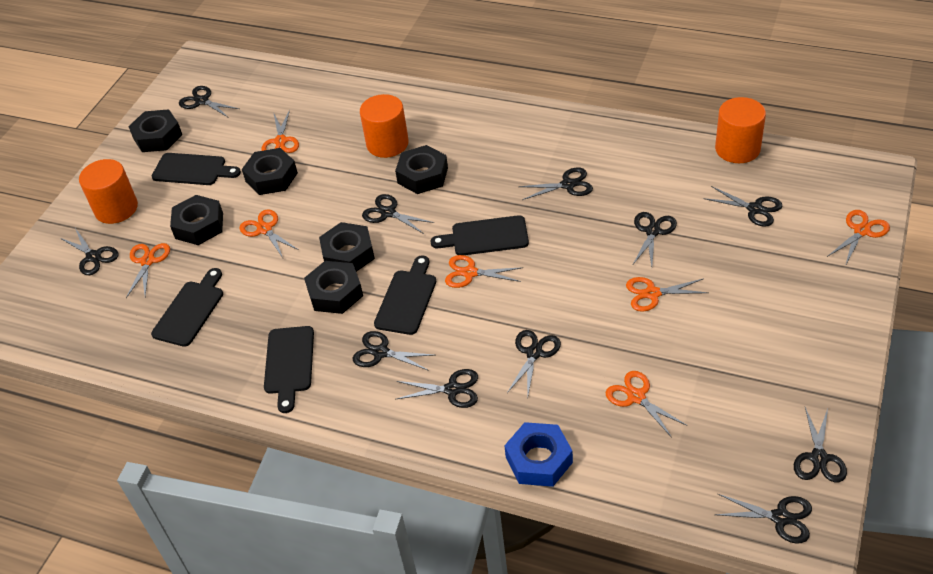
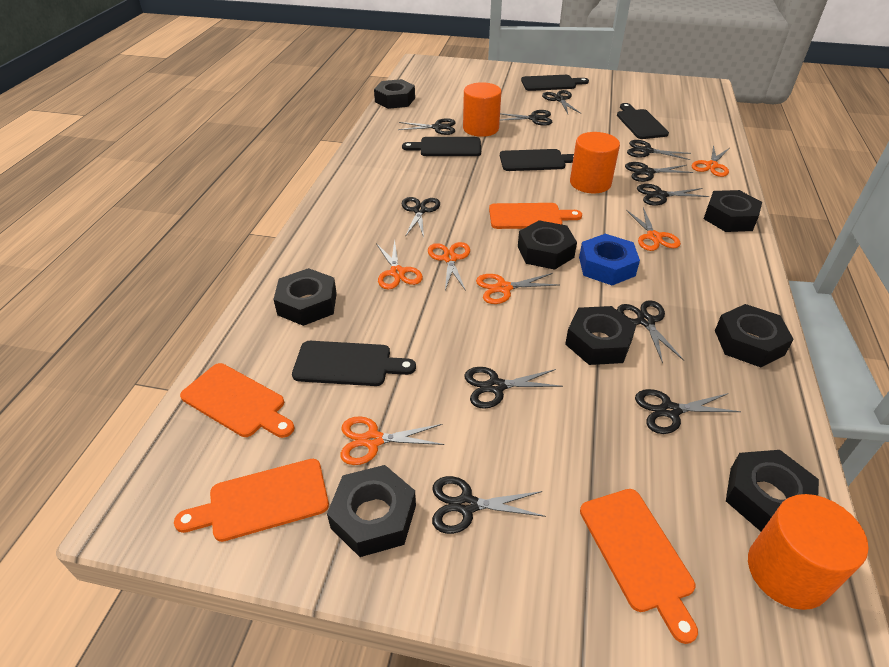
black nut: 6 -> 8
orange cutting board: 0 -> 4
orange scissors: 7 -> 6

